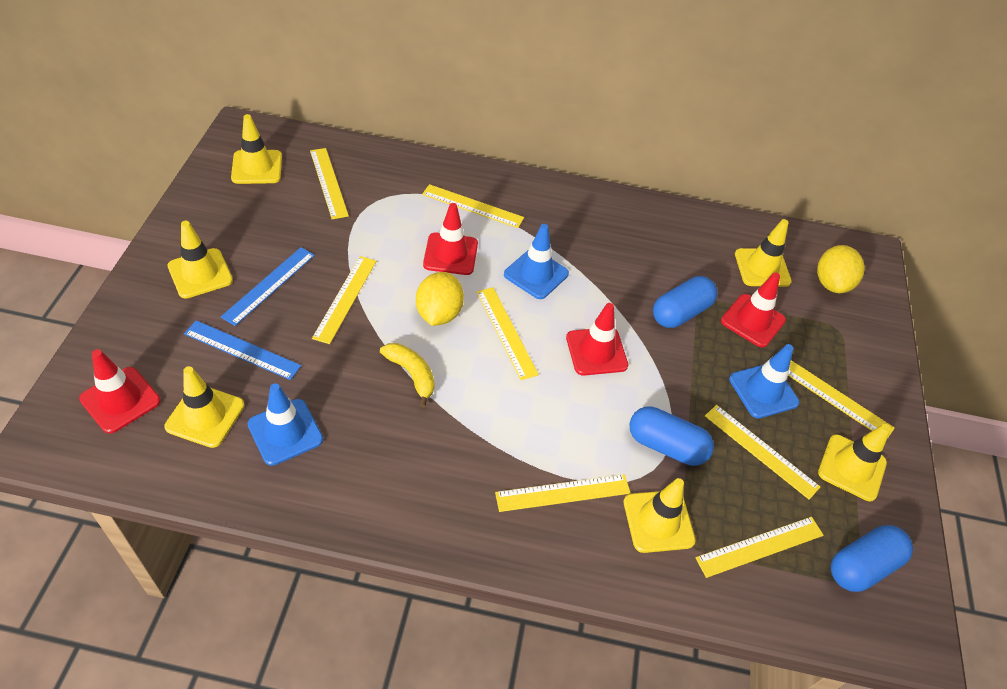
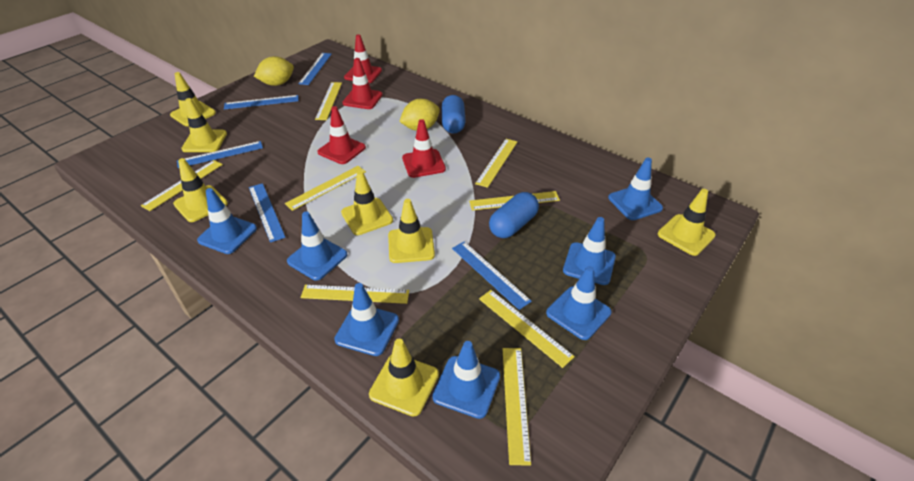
blue capsule: 3 -> 2
blue ruler: 2 -> 5
blue traffic cone: 3 -> 7
yellow banana: 1 -> 0
yellow traffic cone: 6 -> 7

